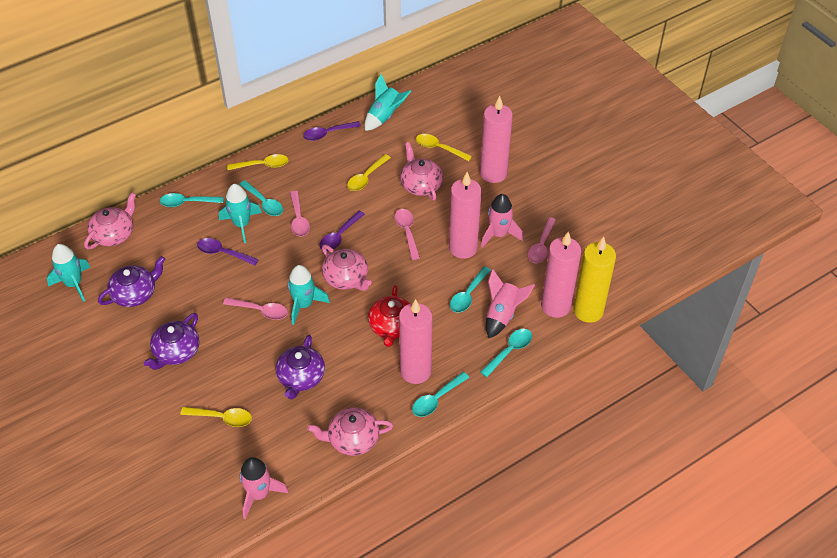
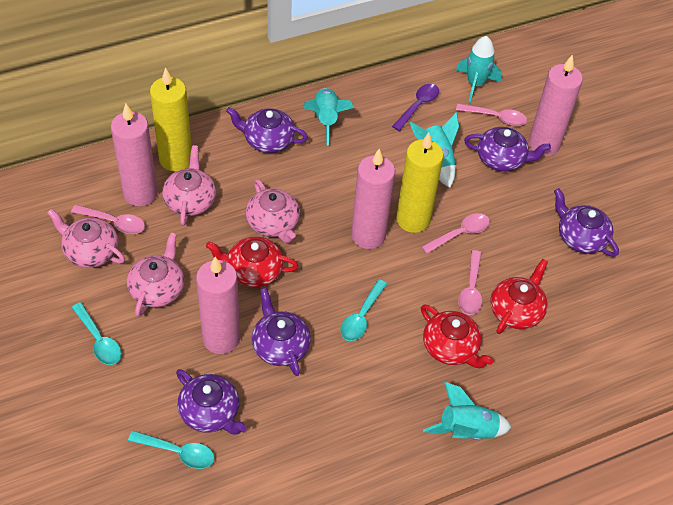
pink rocket: 3 -> 0
purple spoon: 3 -> 1
purple teapot: 3 -> 5
red teapot: 1 -> 3
turquoise spoon: 5 -> 3
yellow candle: 1 -> 2
yellow spoon: 4 -> 0

